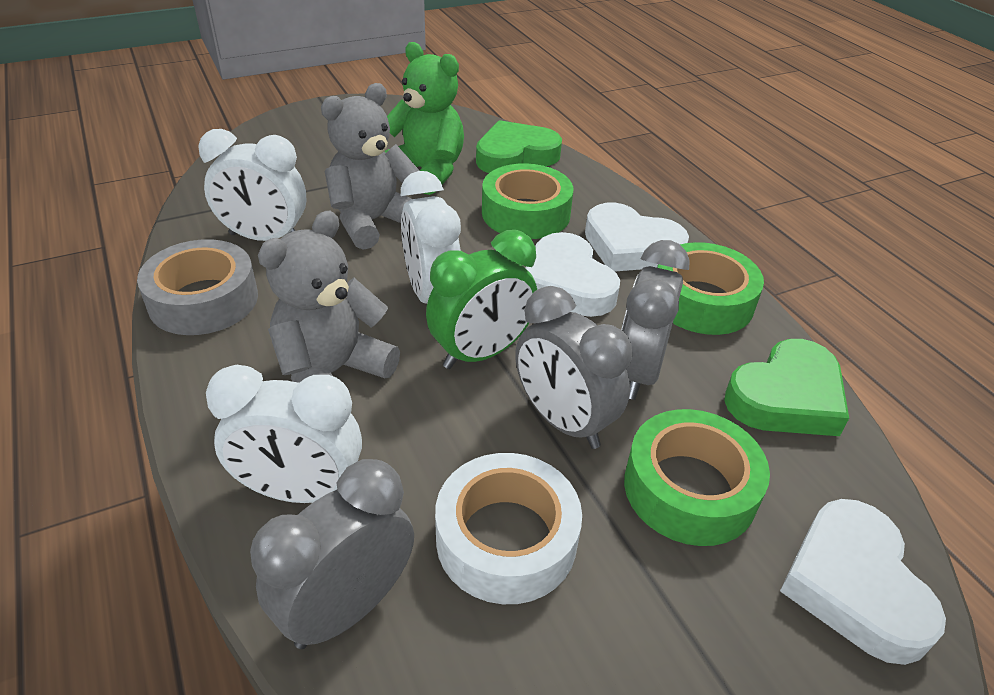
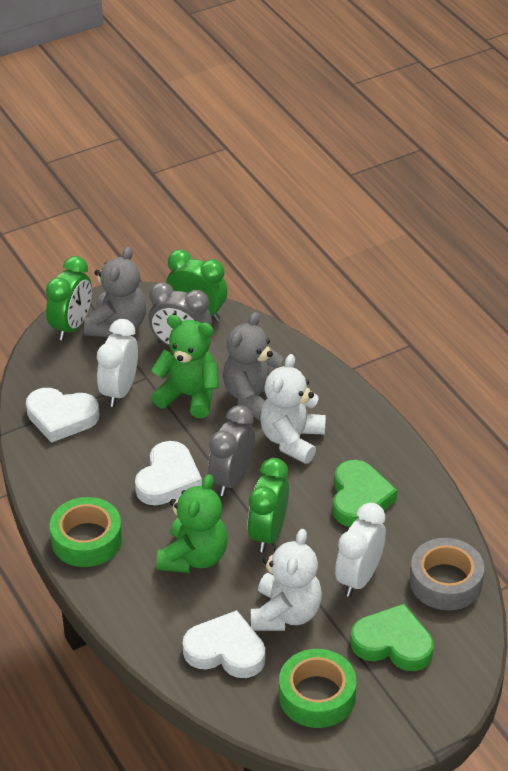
green clock: 1 -> 3
green tape: 3 -> 2
green teddy bear: 1 -> 2
grey clock: 3 -> 2
white clock: 3 -> 2
white tape: 1 -> 0
white teddy bear: 0 -> 2

